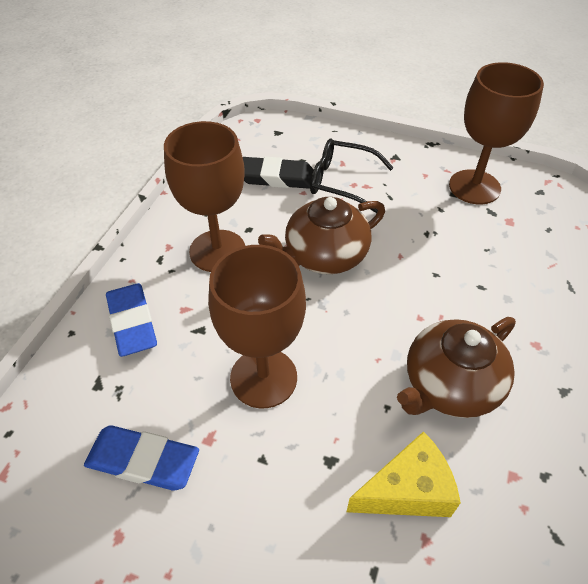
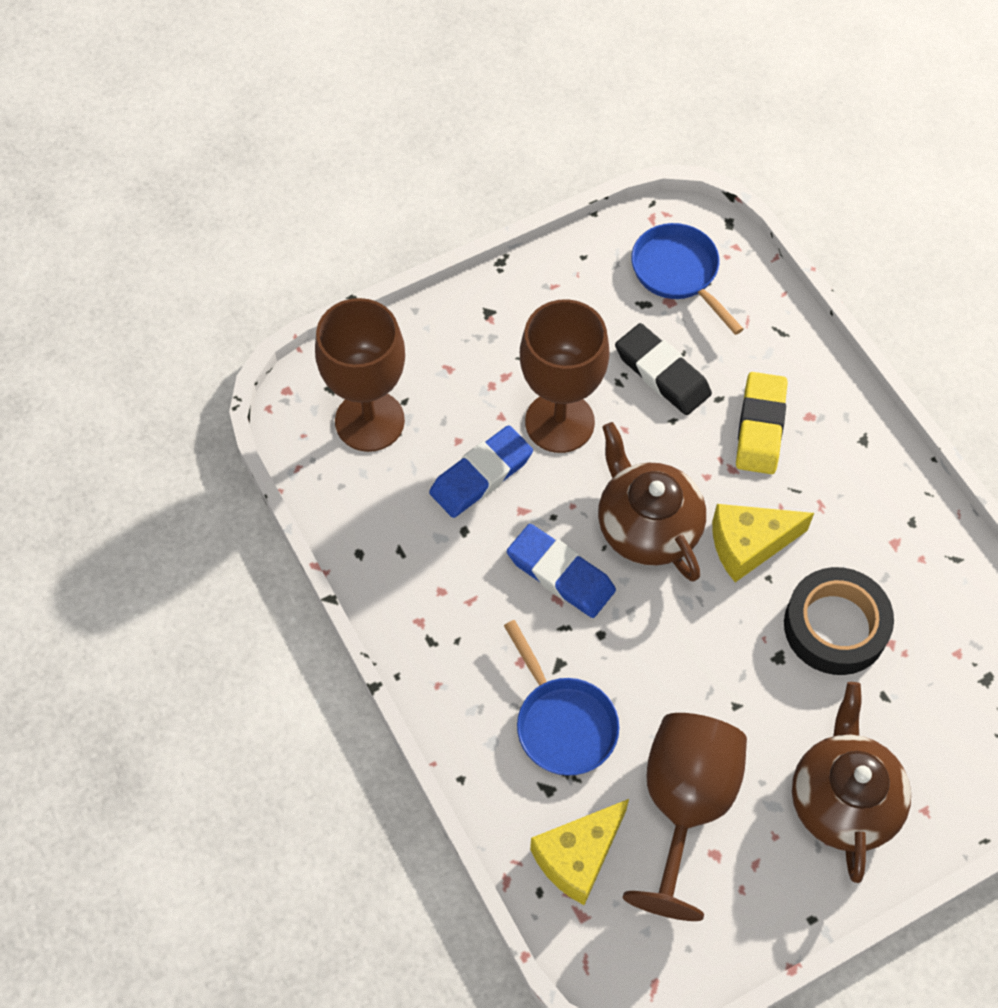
black glasses: 1 -> 0
black tape: 0 -> 1
blue pan: 0 -> 2
yellow cheese: 1 -> 2
yellow eraser: 0 -> 1

